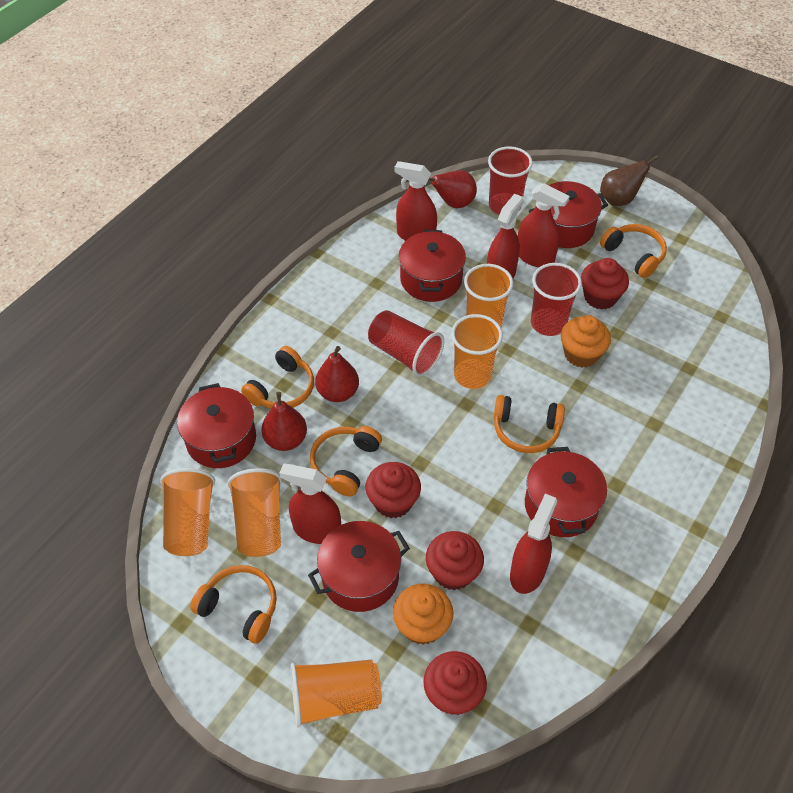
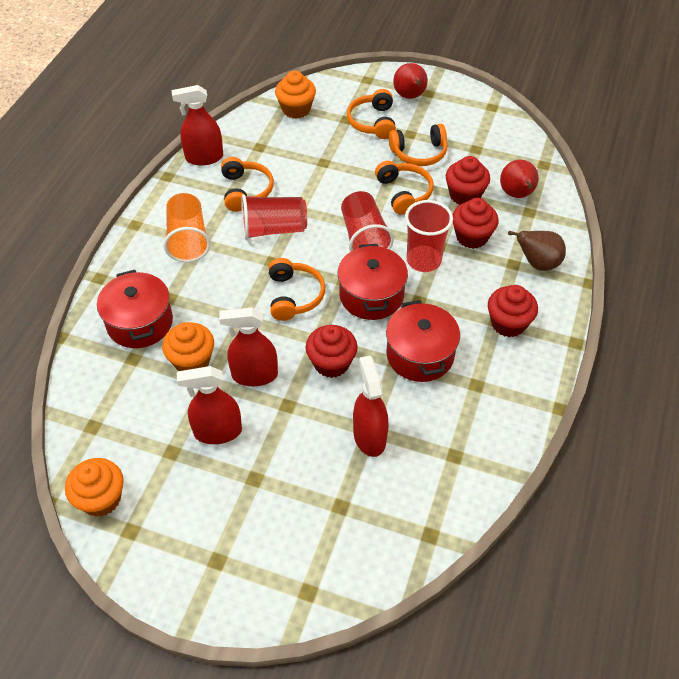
orange cup: 5 -> 1
orange cupcake: 2 -> 3
red pear: 3 -> 2
red pot: 5 -> 3
red spray bottle: 5 -> 4

